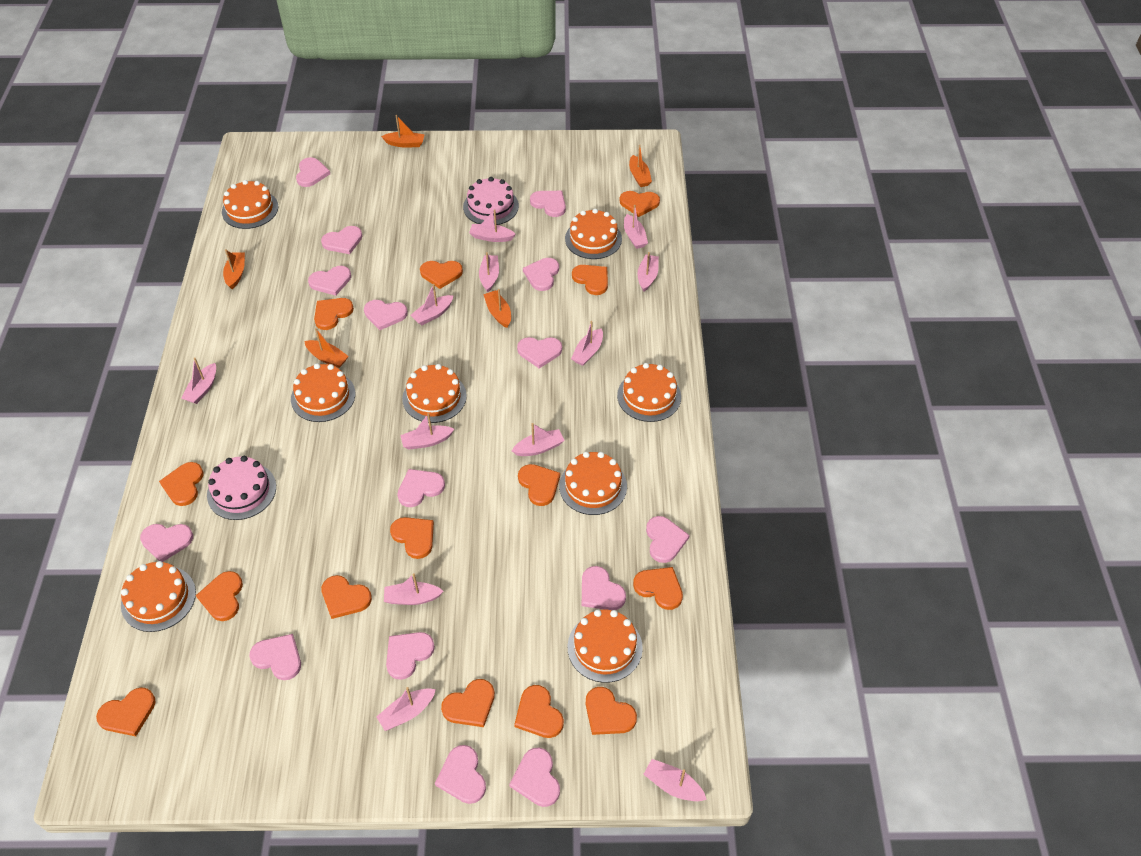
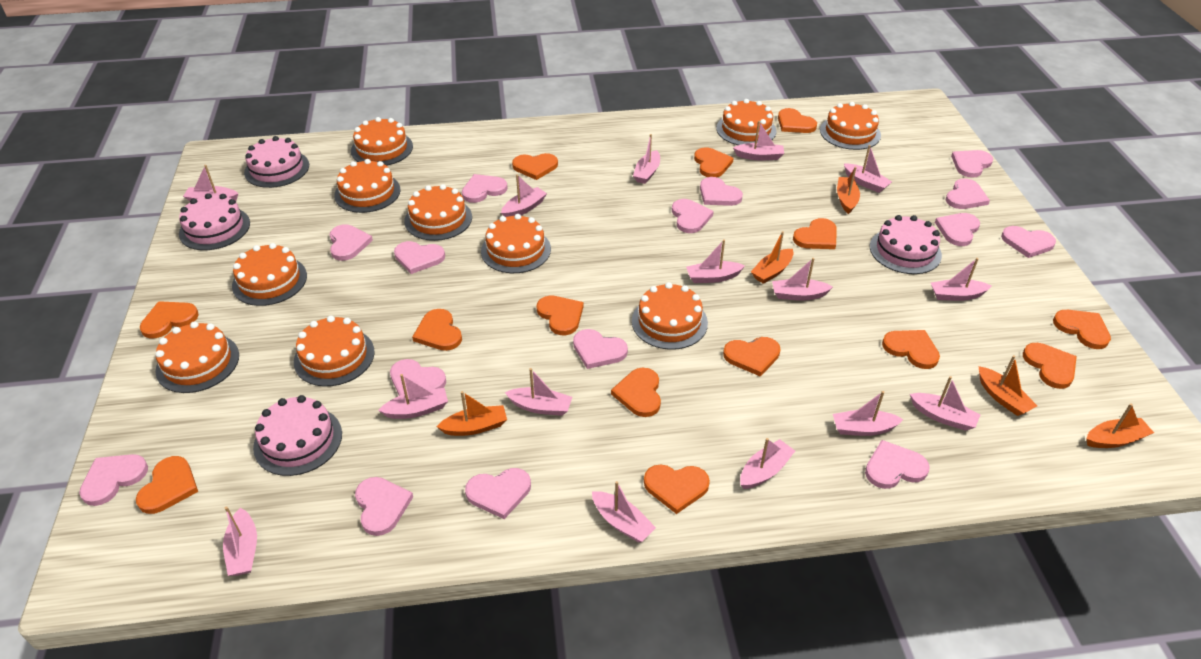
orange cake: 8 -> 10
pink boat: 12 -> 15
pink cake: 2 -> 4

